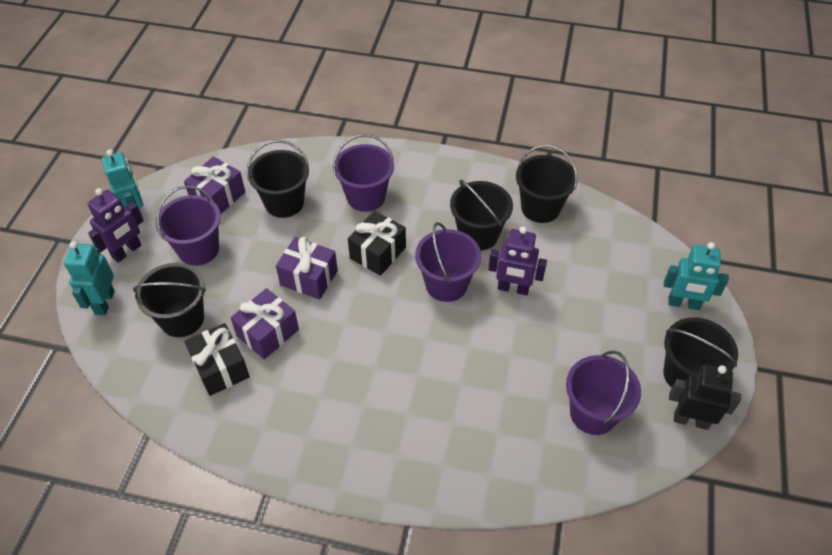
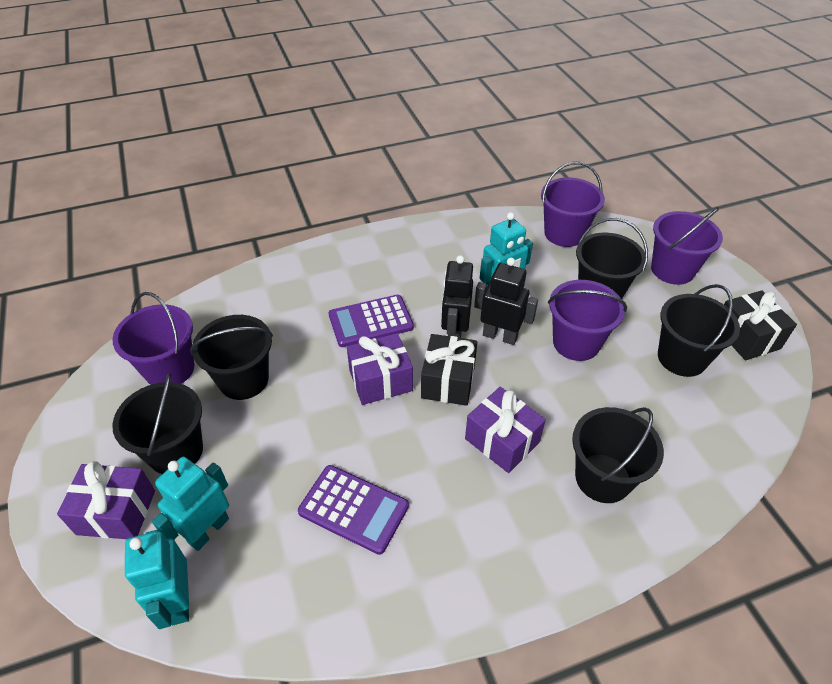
black robot: 1 -> 2
purple calculator: 0 -> 2
purple robot: 2 -> 0

